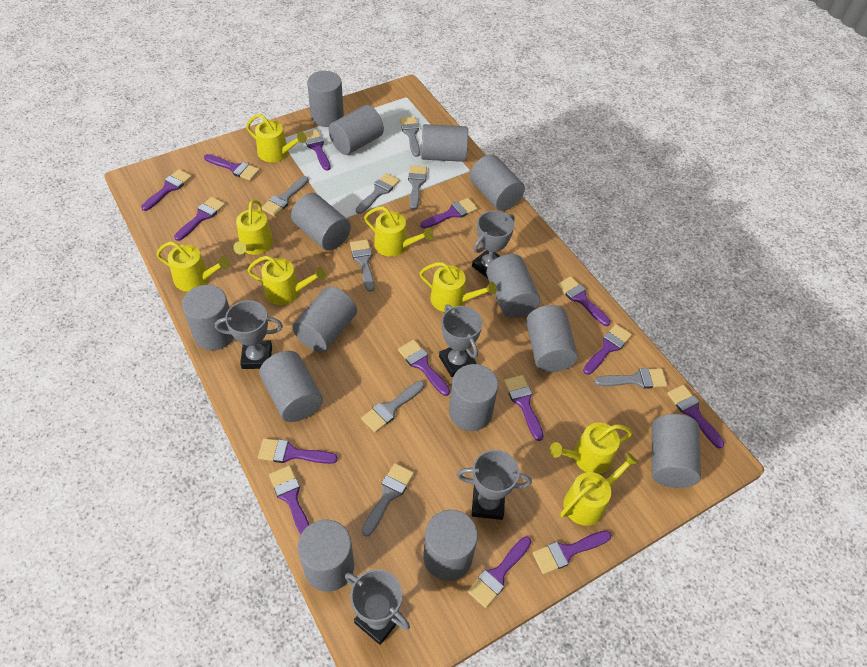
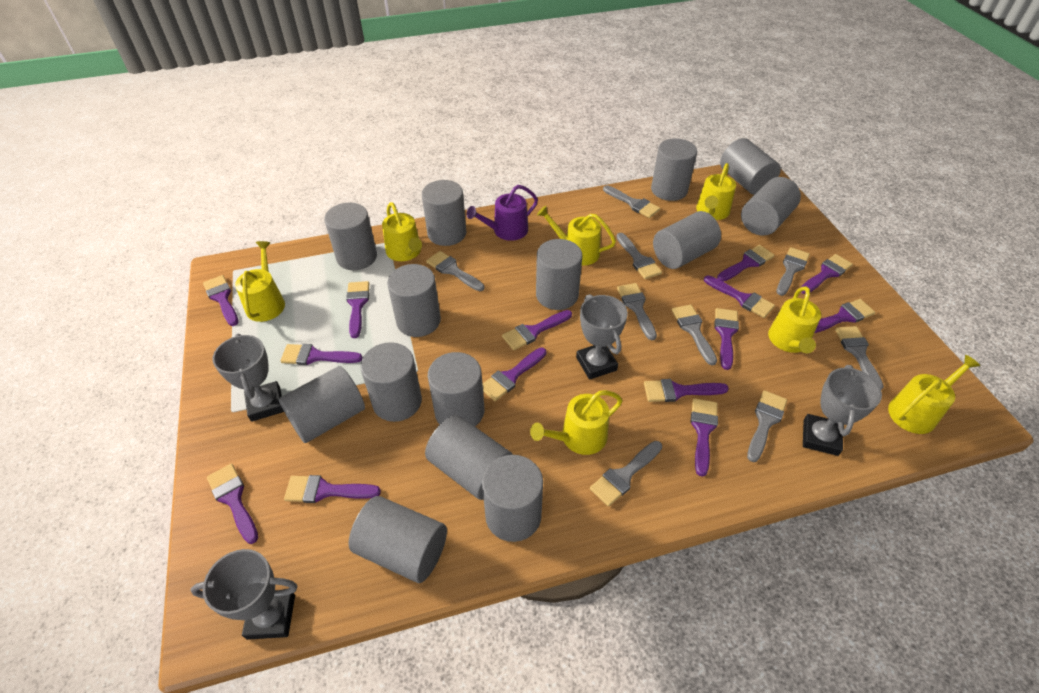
grey brush: 8 -> 9
grey trophy: 5 -> 4
purple watering can: 0 -> 1
yellow watering can: 8 -> 7

